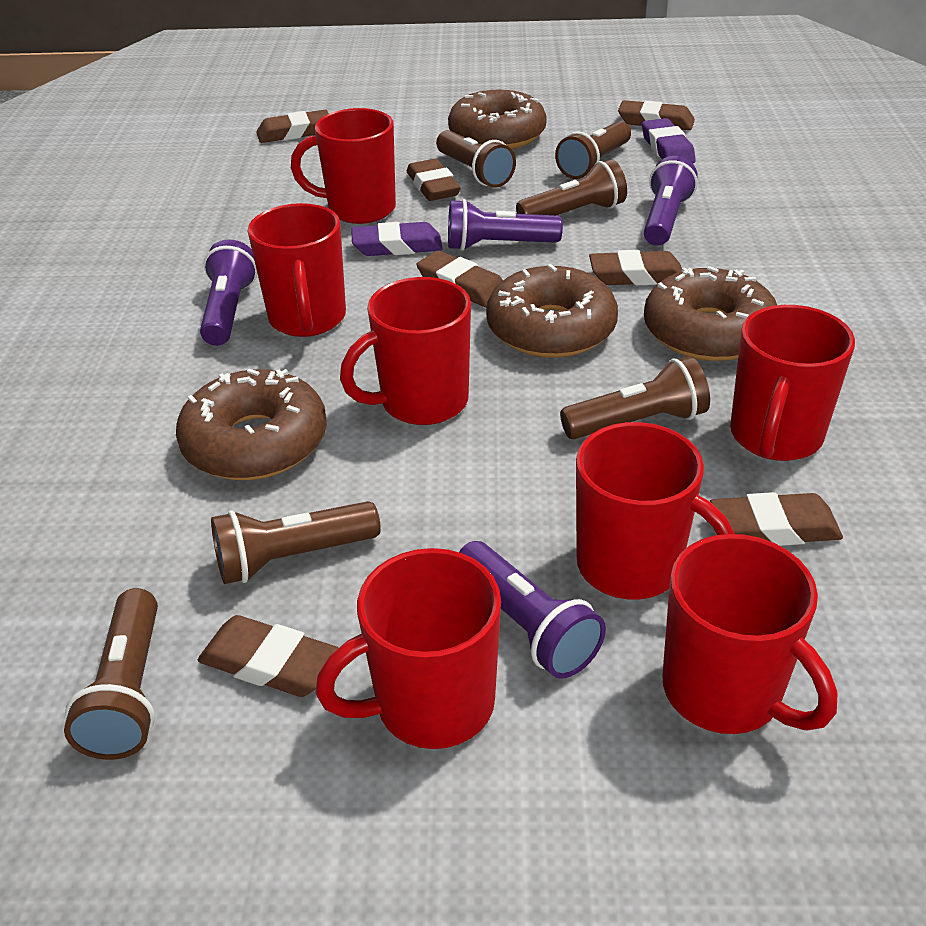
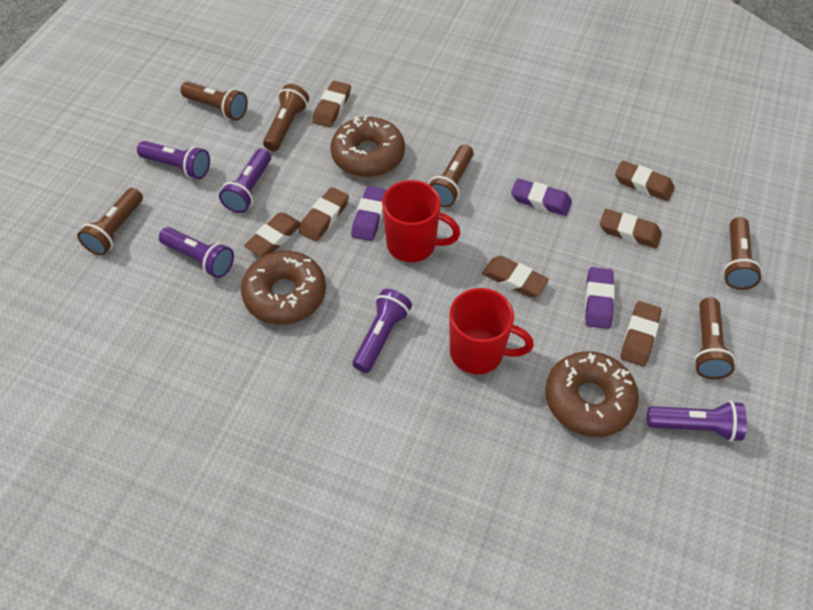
brown donut: 4 -> 3
purple eraser: 2 -> 3
purple flashlight: 4 -> 5
red mug: 7 -> 2

